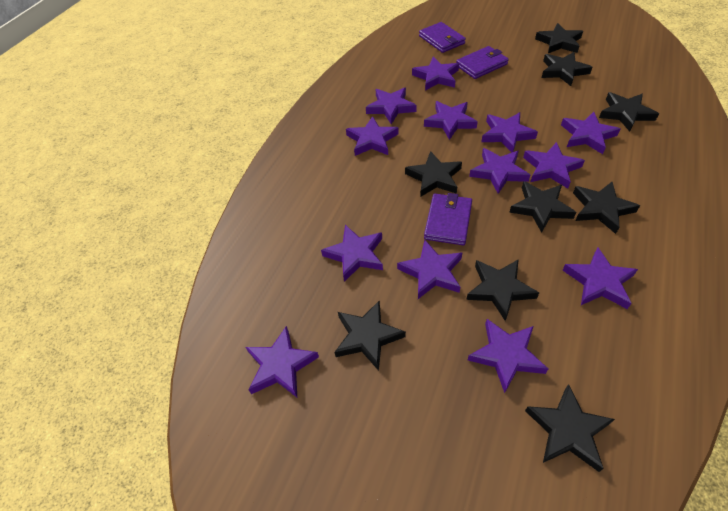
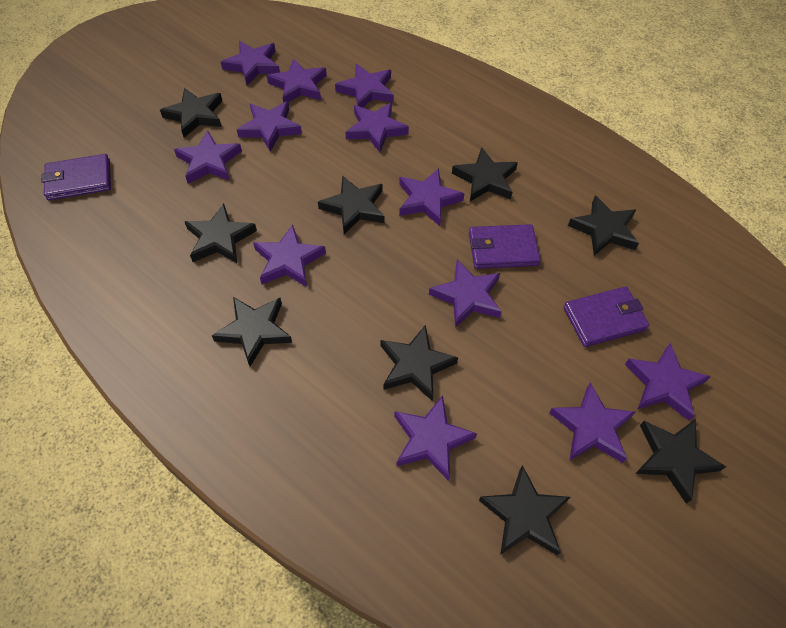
purple star: 13 -> 12

